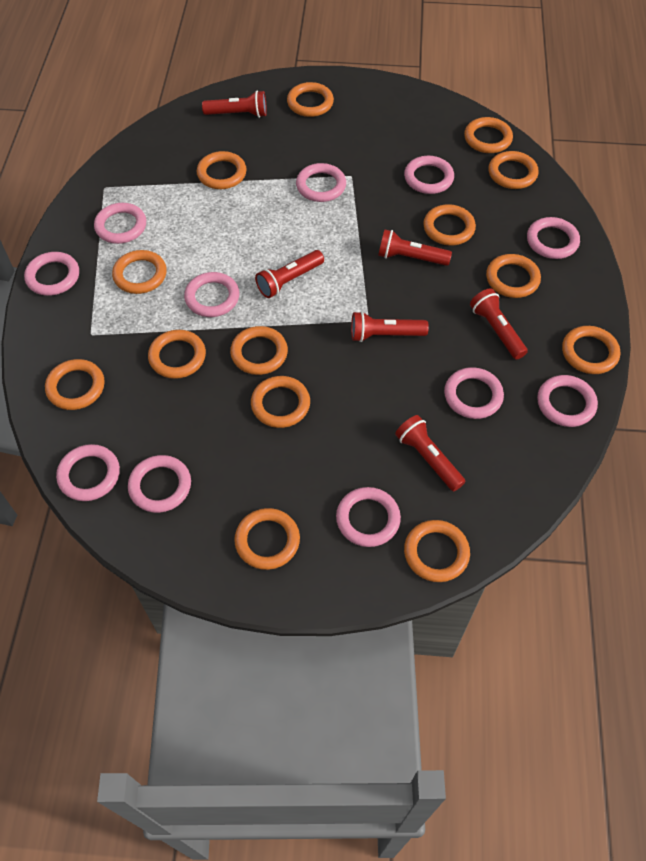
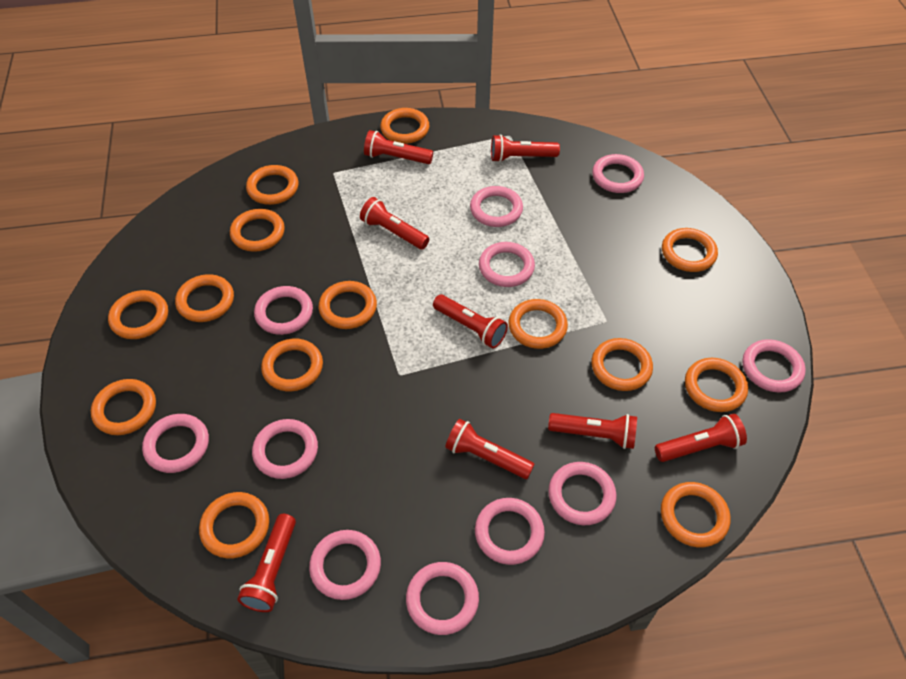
red flashlight: 6 -> 8

